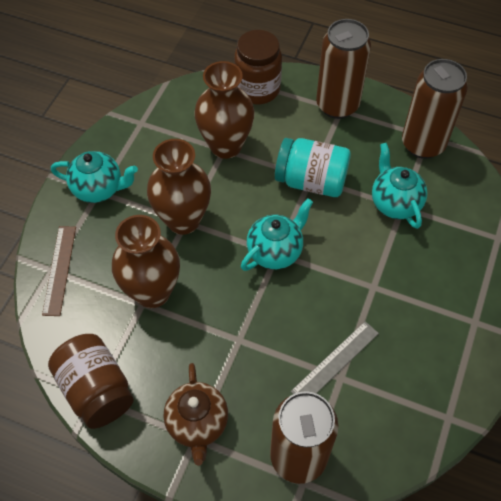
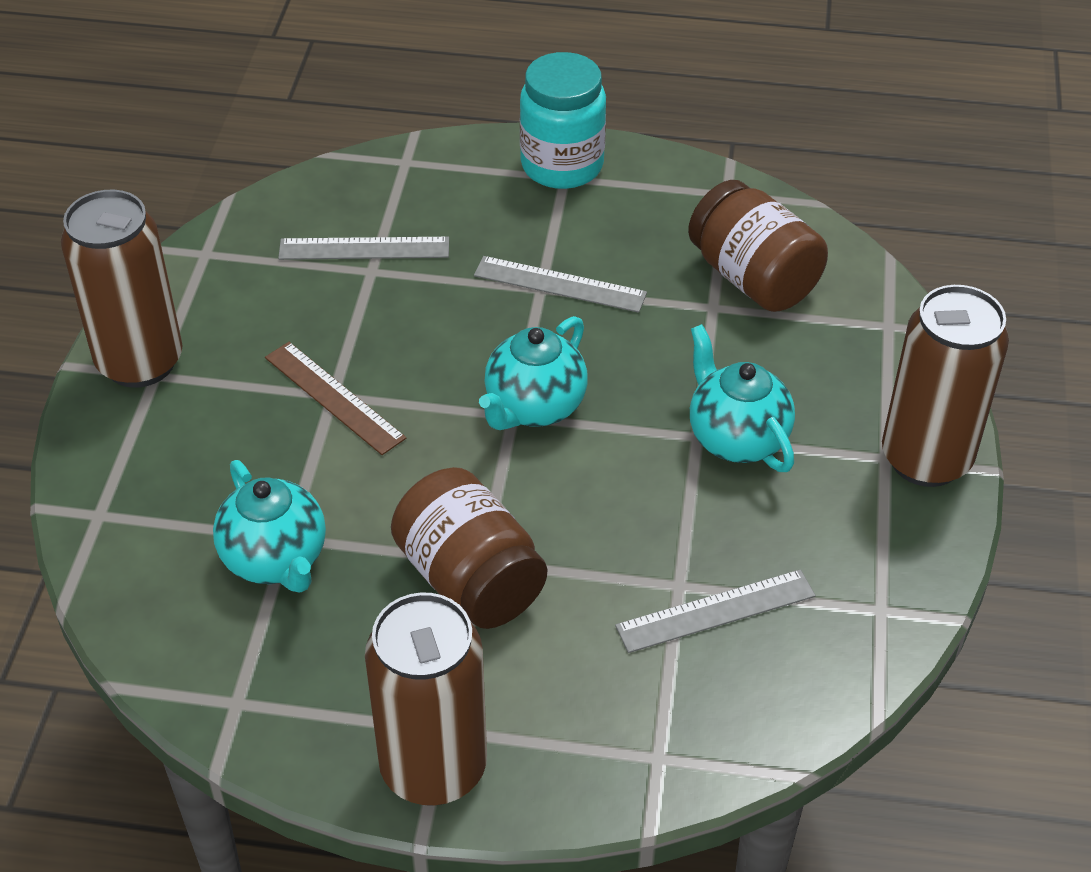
brown teapot: 1 -> 0
brown vase: 3 -> 0
grey ruler: 1 -> 3

